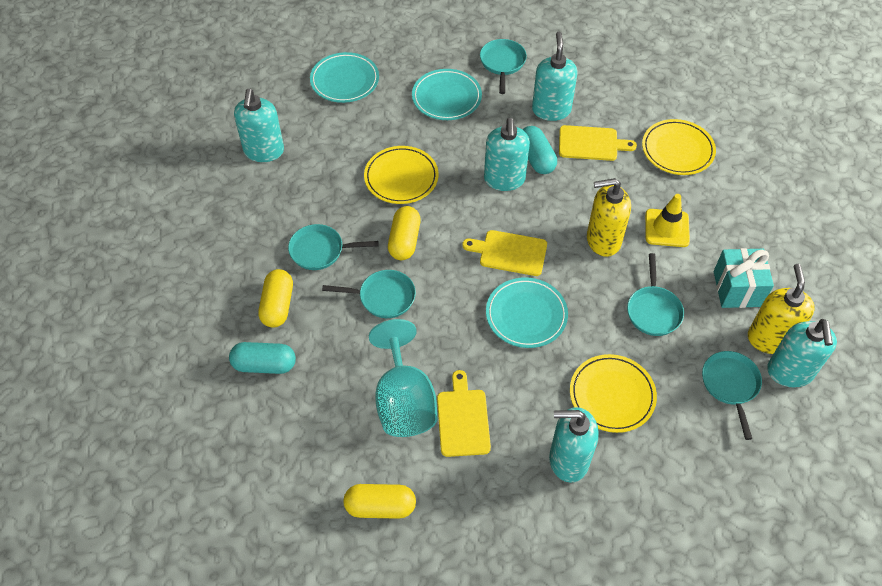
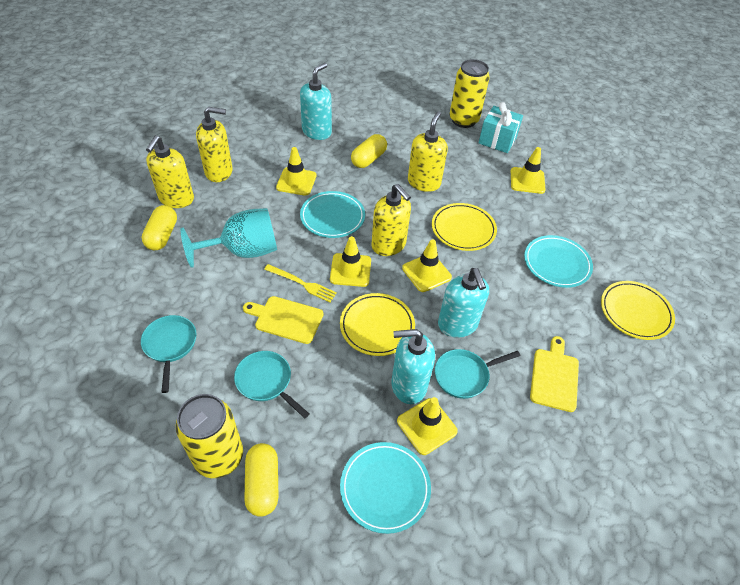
turquoise capsule: 2 -> 0
turquoise pan: 5 -> 3
turquoise soap dispenser: 5 -> 3
yellow can: 0 -> 2
yellow cutting board: 3 -> 2
yellow fork: 0 -> 1
yellow soap dispenser: 2 -> 4
yellow traffic cone: 1 -> 5

